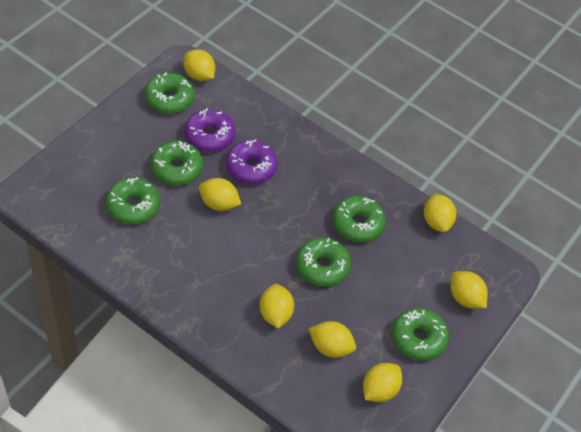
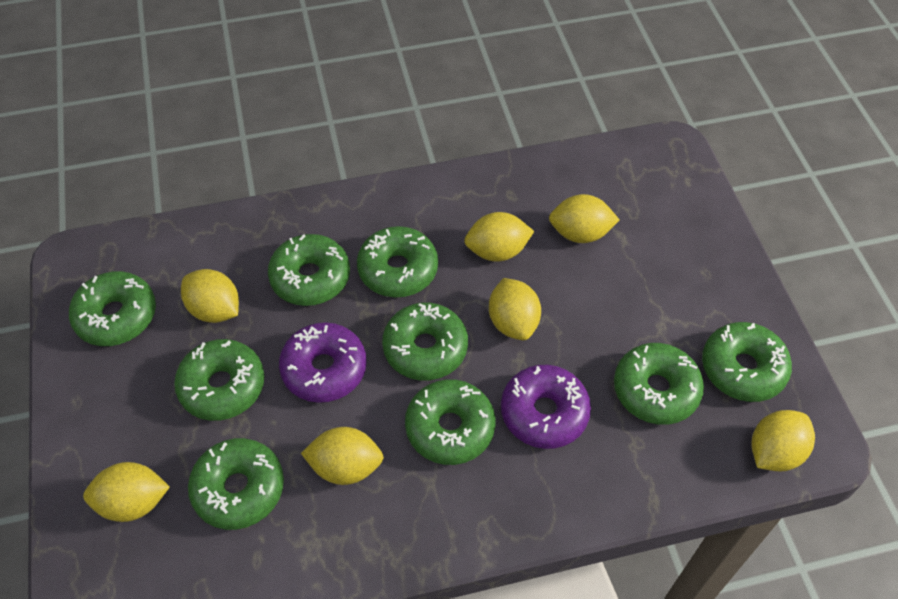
green donut: 6 -> 9

